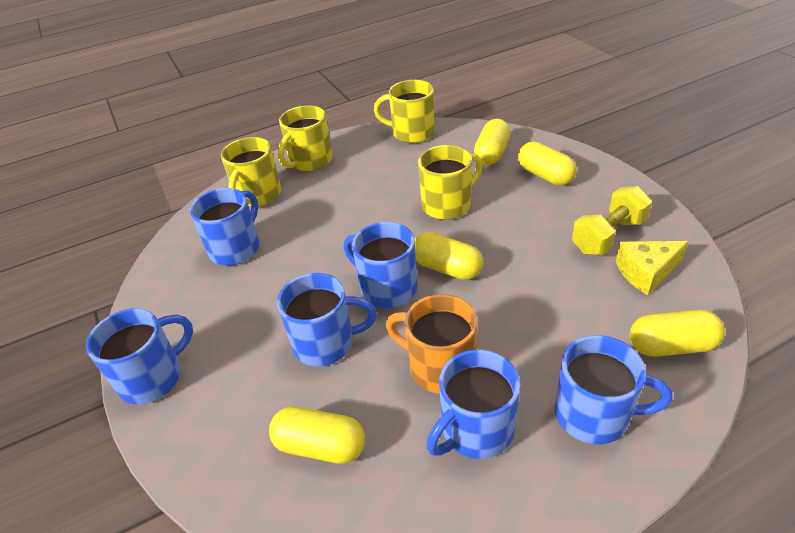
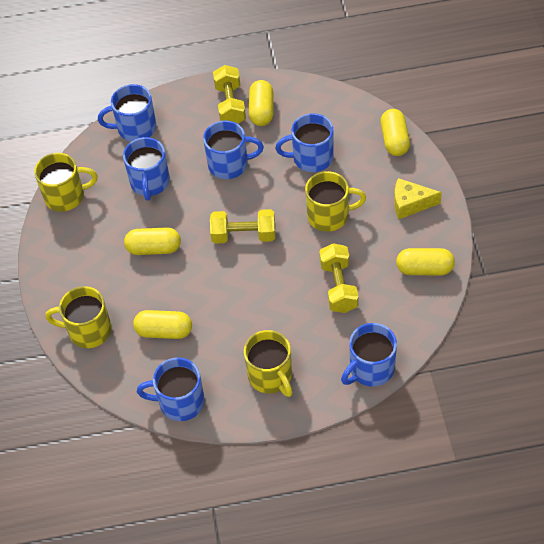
orange mug: 1 -> 0
yellow dumbbell: 1 -> 3

